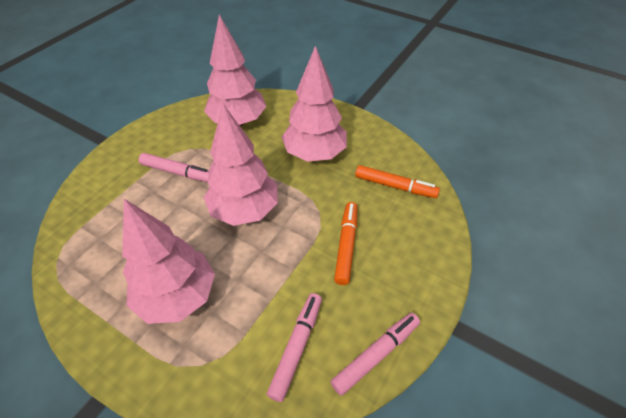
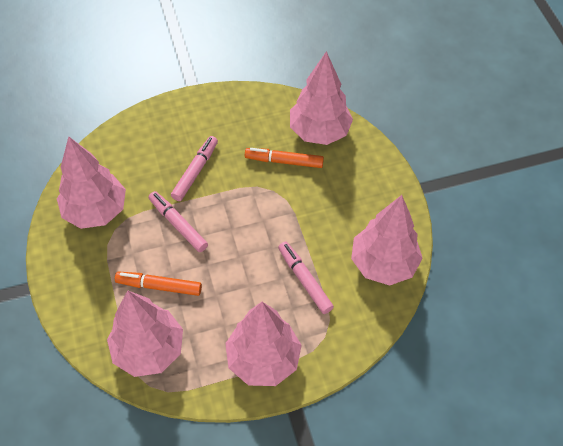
pink tree: 4 -> 5

